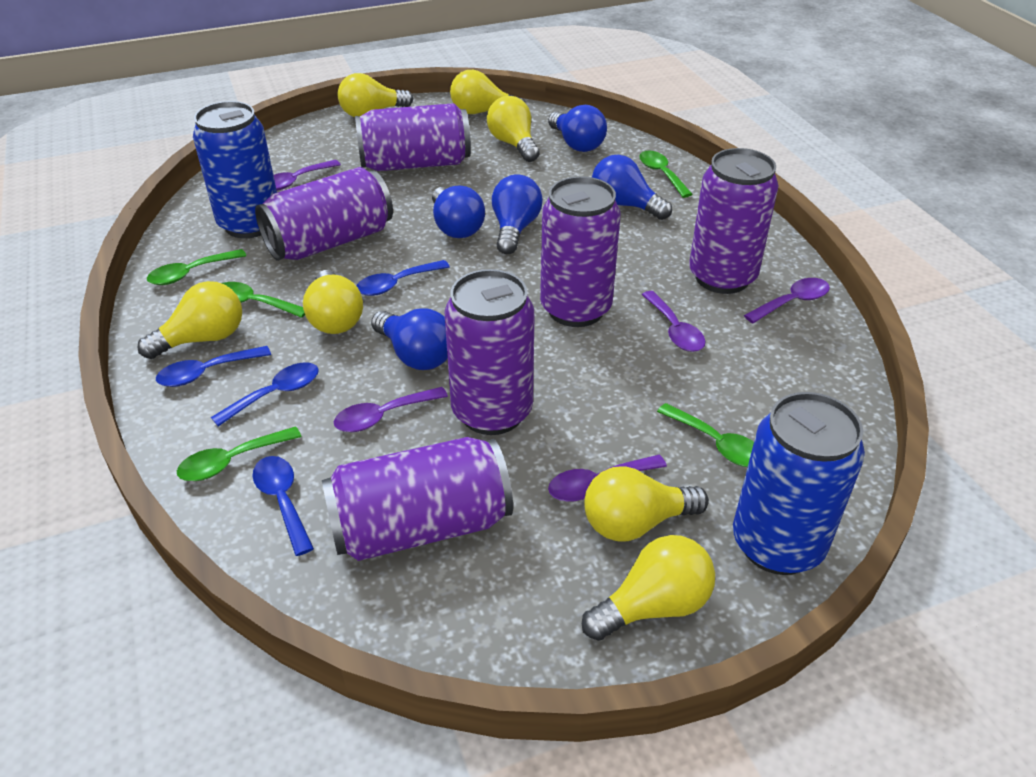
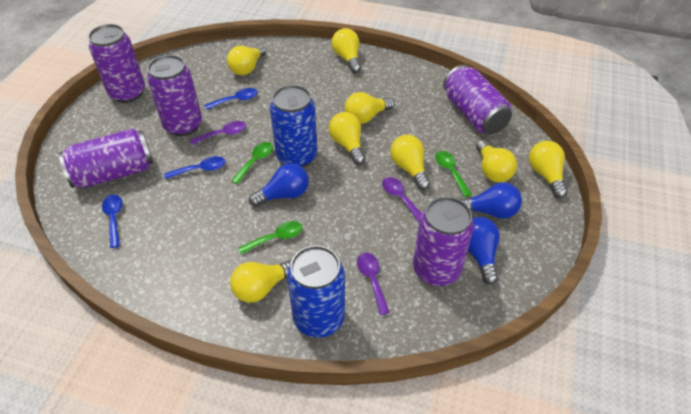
blue light bulb: 5 -> 3
blue spoon: 4 -> 3
green spoon: 5 -> 3
purple can: 6 -> 5
purple spoon: 5 -> 3
yellow light bulb: 7 -> 8

